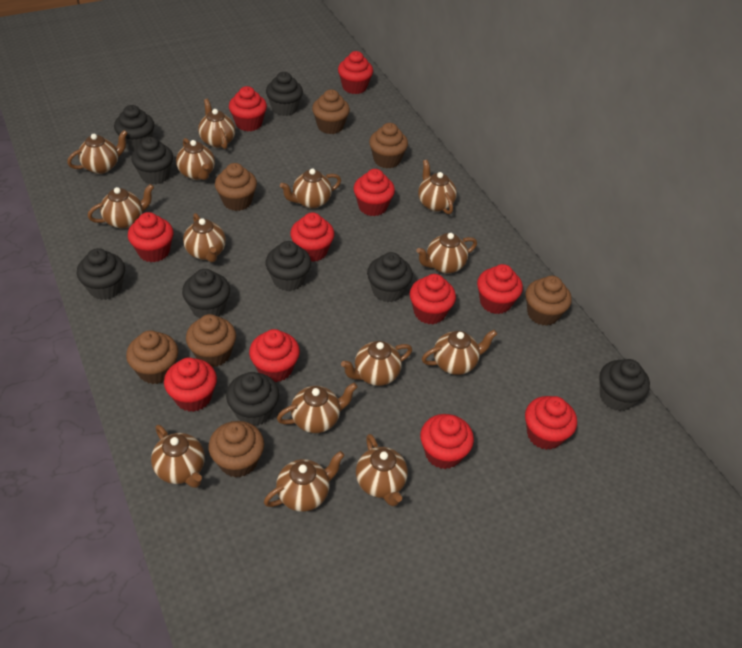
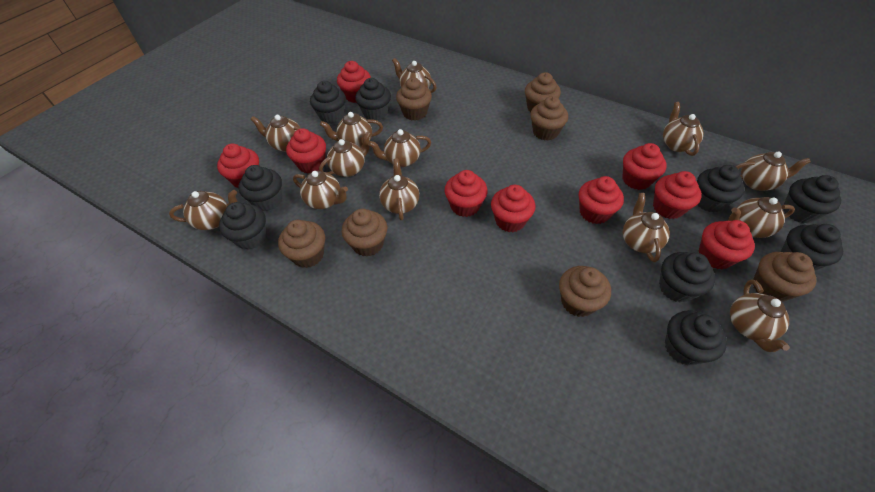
brown teapot: 14 -> 13
red cupcake: 11 -> 9

